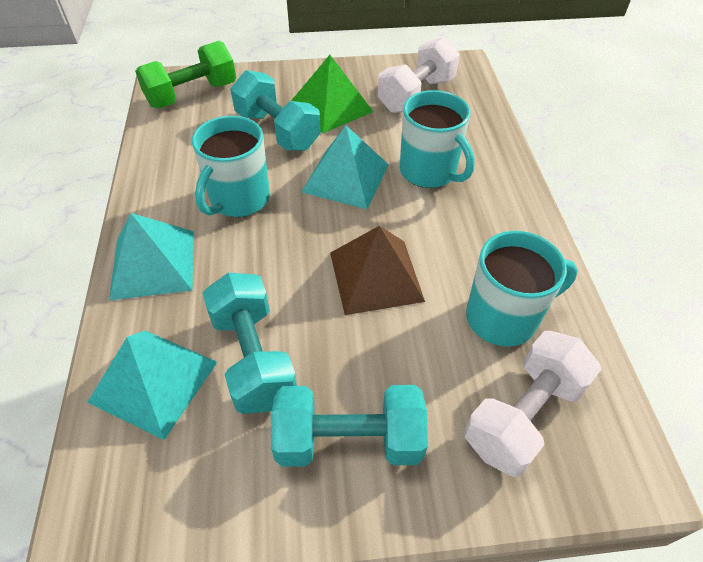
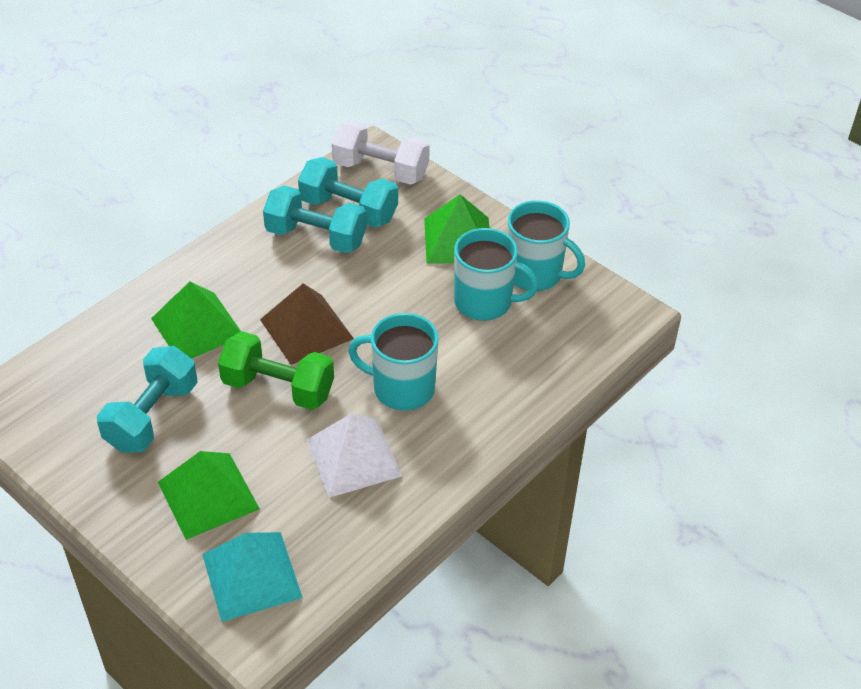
green pyramid: 1 -> 3
turquoise pyramid: 3 -> 1
white dumbbell: 2 -> 1
white pyramid: 0 -> 1

